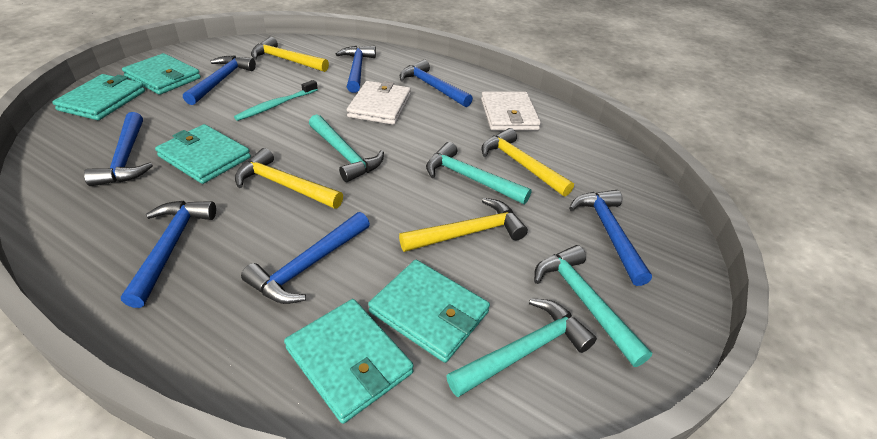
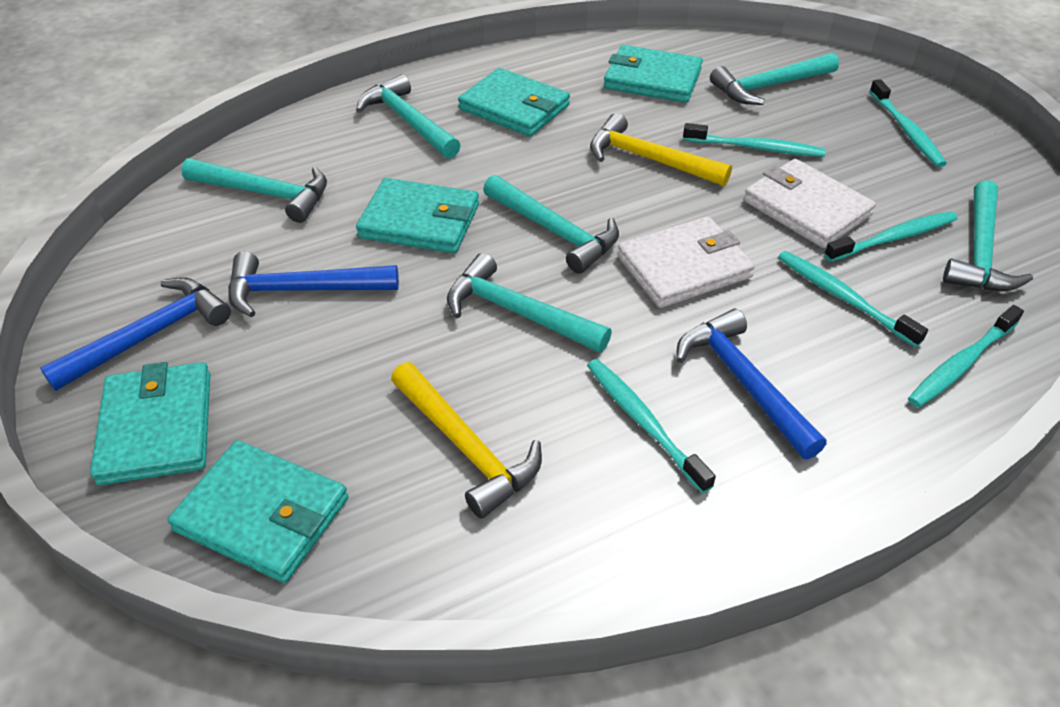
blue hammer: 7 -> 3
turquoise hammer: 4 -> 6
turquoise toothbrush: 1 -> 6
yellow hammer: 4 -> 2

